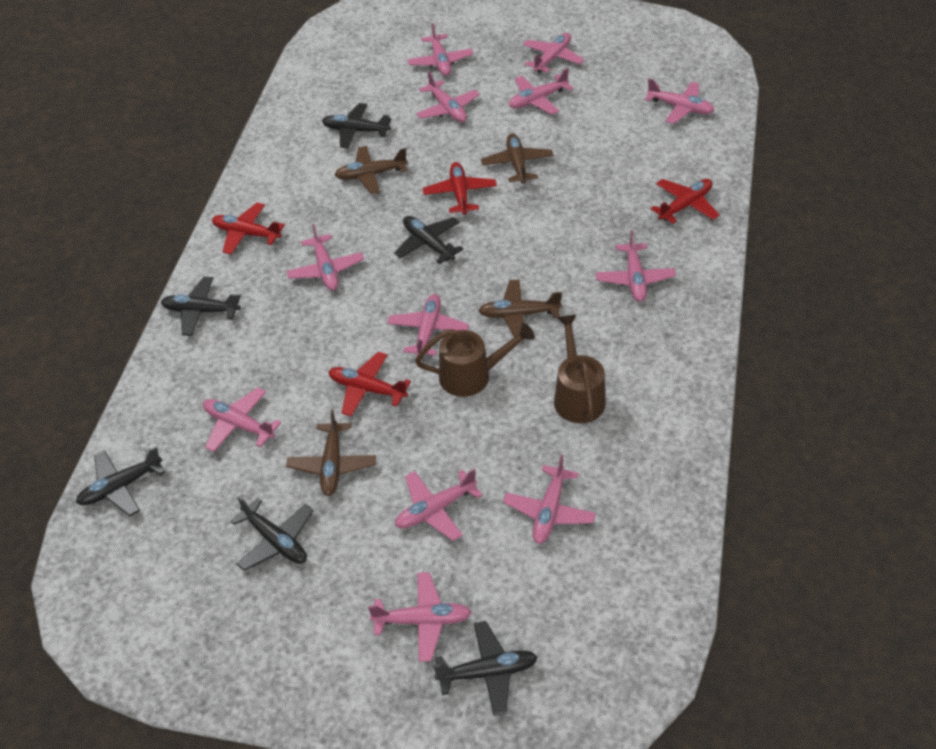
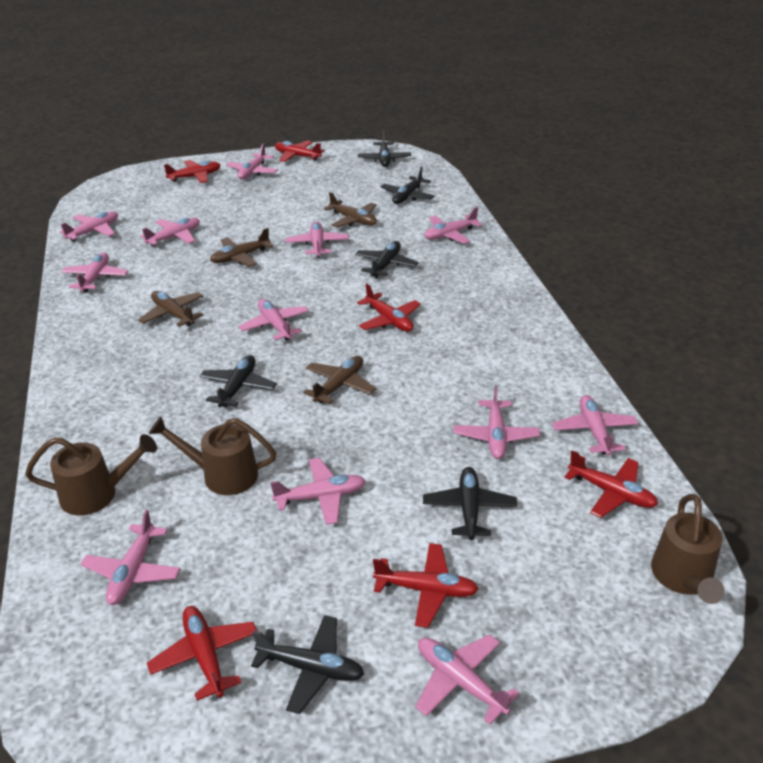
brown watering can: 2 -> 3
red plane: 4 -> 6

